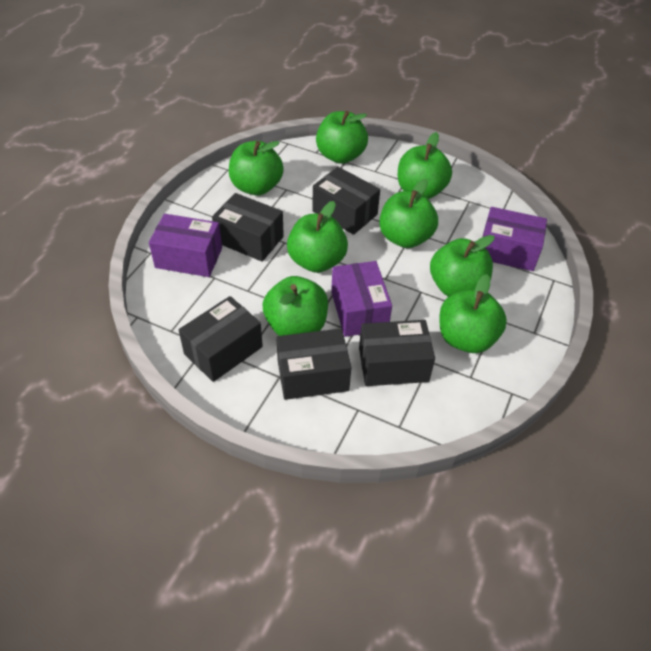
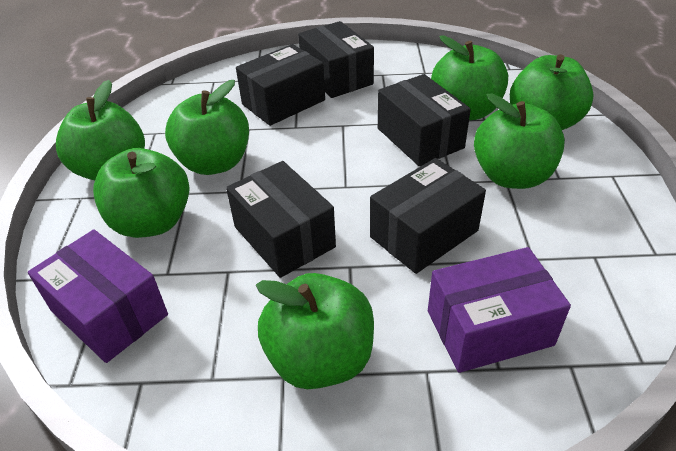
green apple: 8 -> 7
purple box: 3 -> 2

